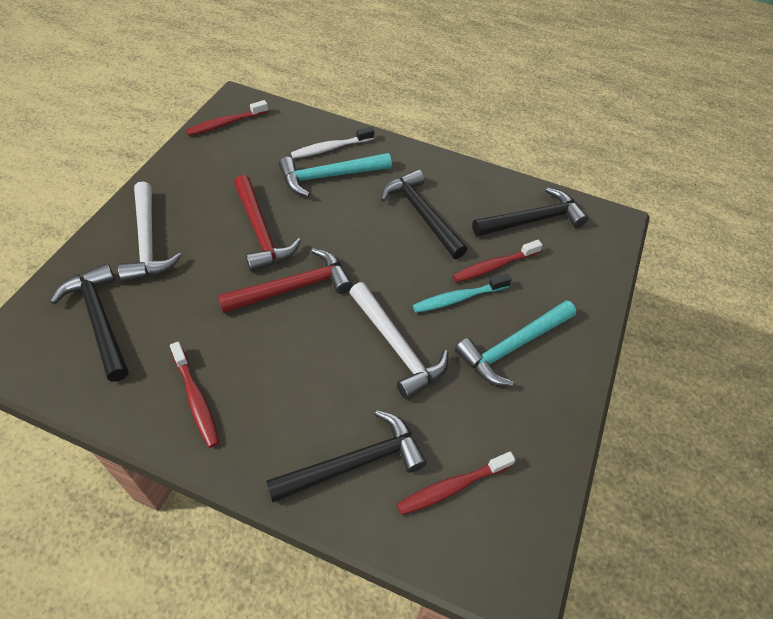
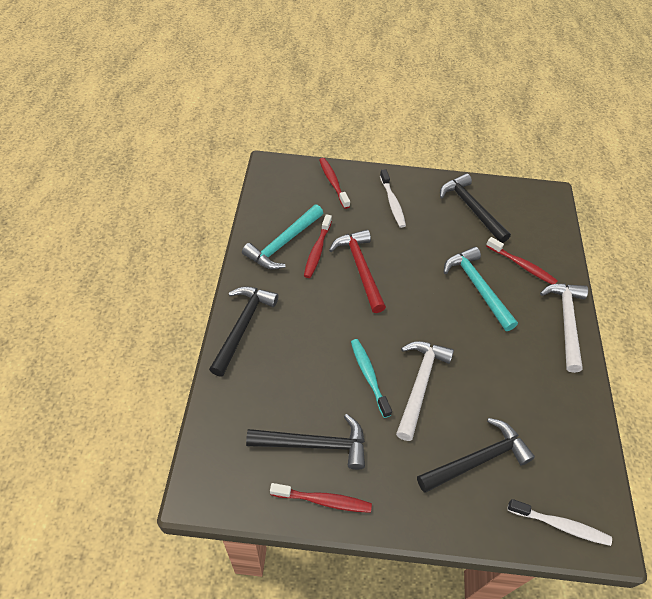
red hammer: 2 -> 1
white toothbrush: 1 -> 2

